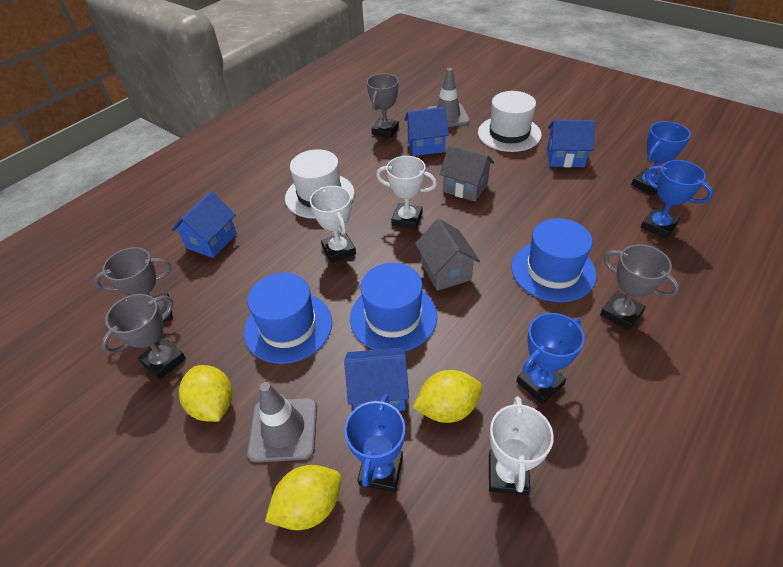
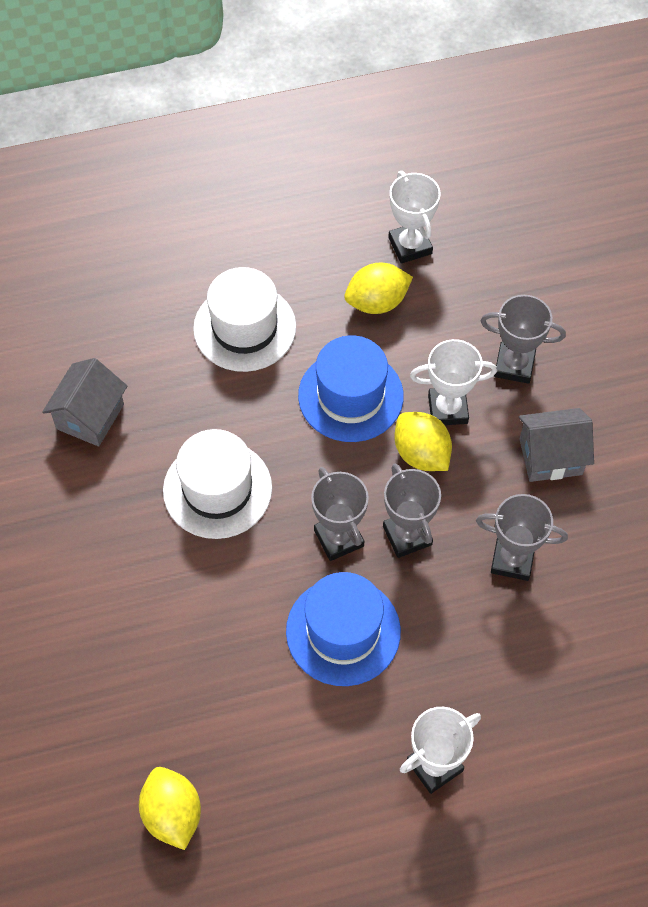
blue hat: 3 -> 2
blue house: 4 -> 0
blue trophy: 4 -> 0
grey traffic cone: 2 -> 0

